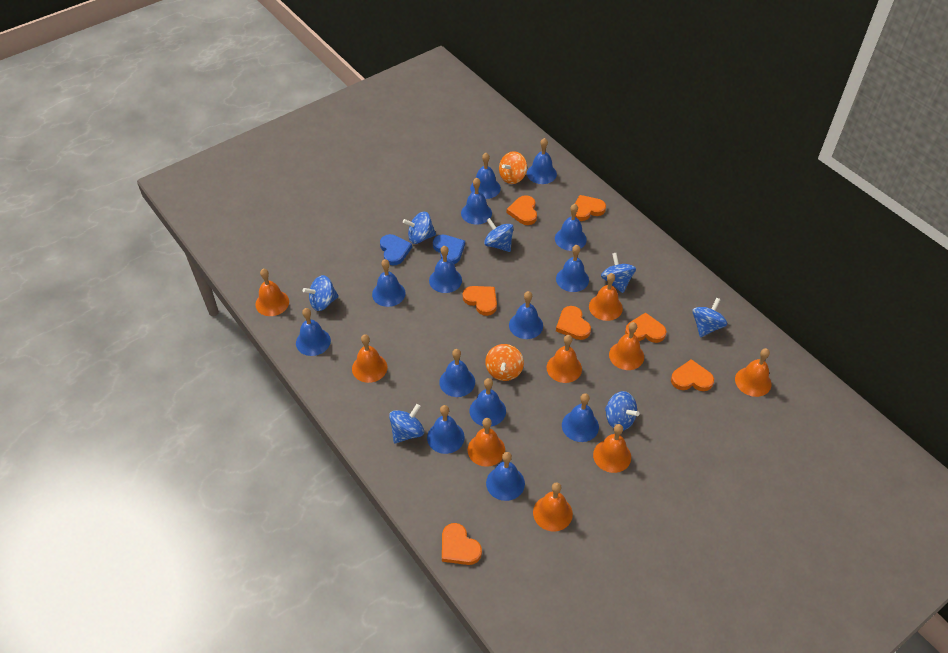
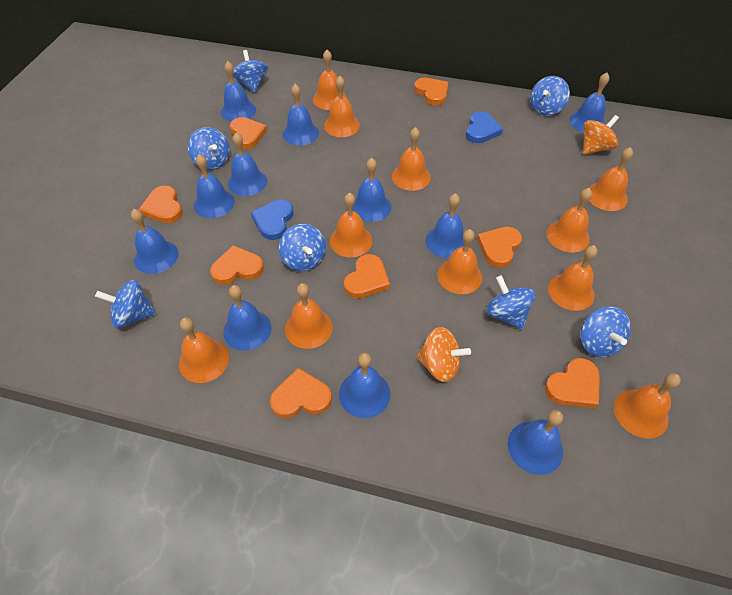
blue bell: 14 -> 11
orange bell: 9 -> 11
orange heart: 7 -> 8

